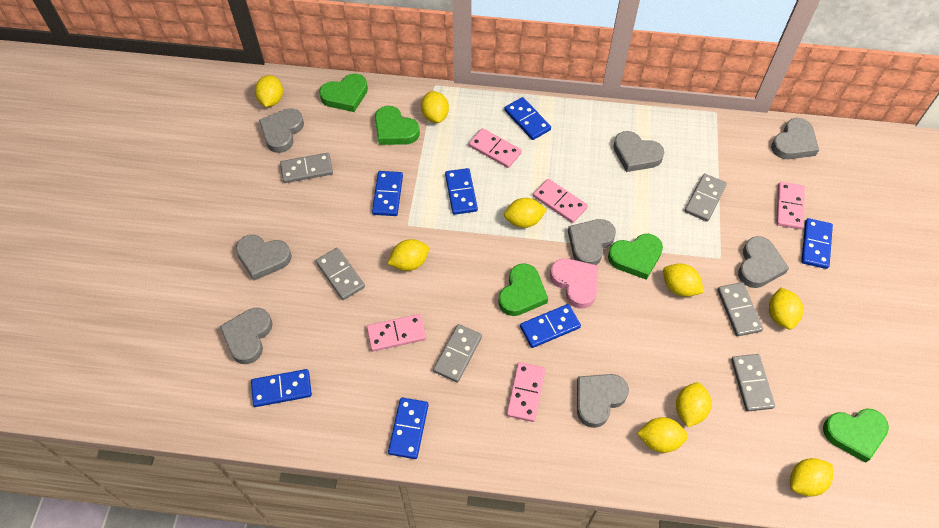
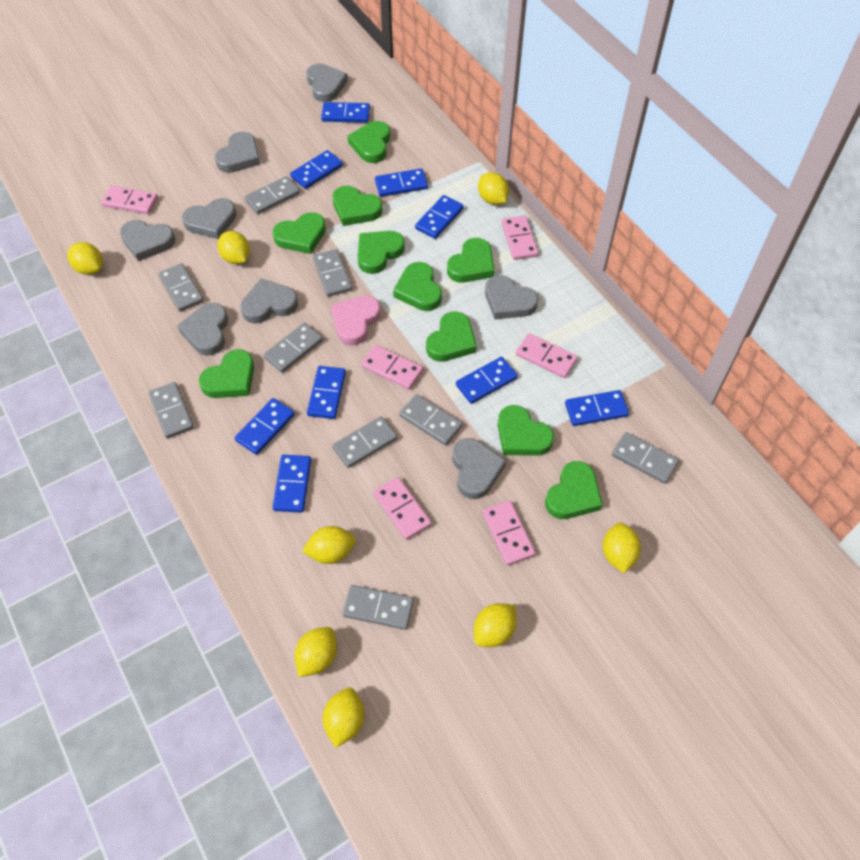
blue domino: 7 -> 9
green heart: 5 -> 10
grey domino: 6 -> 9
pink domino: 5 -> 6
yellow lemon: 9 -> 8

